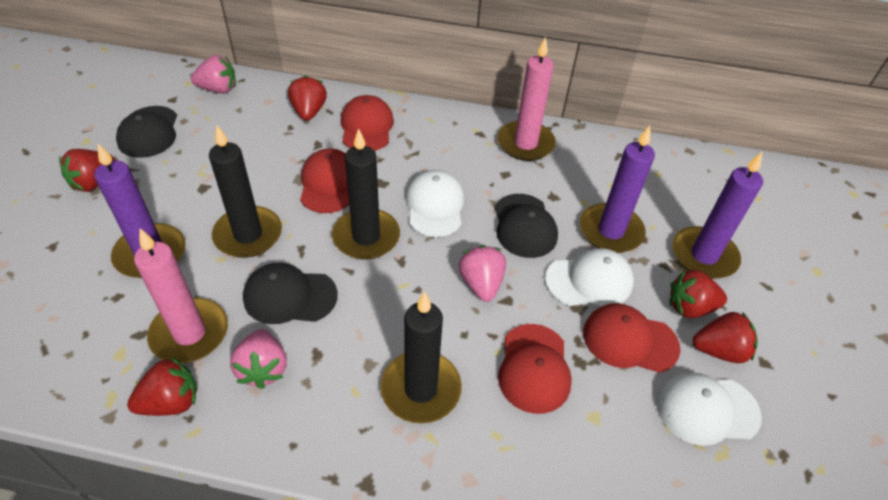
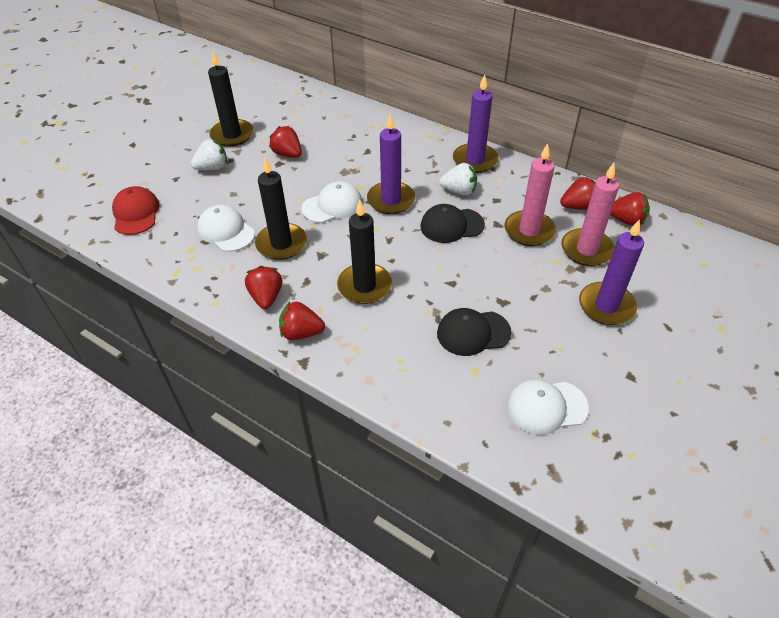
black cap: 3 -> 2
pink strawberry: 3 -> 0
red cap: 4 -> 1
white strawberry: 0 -> 2

